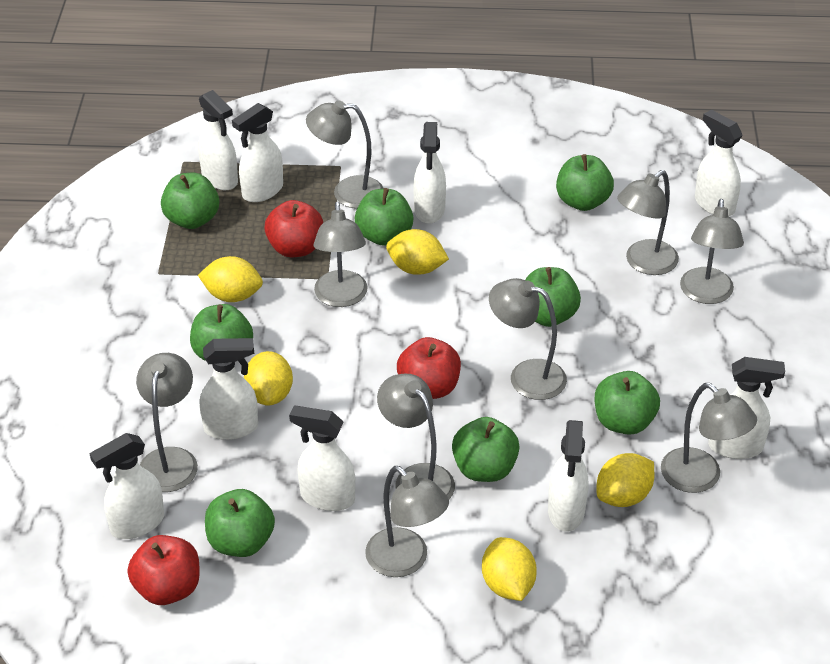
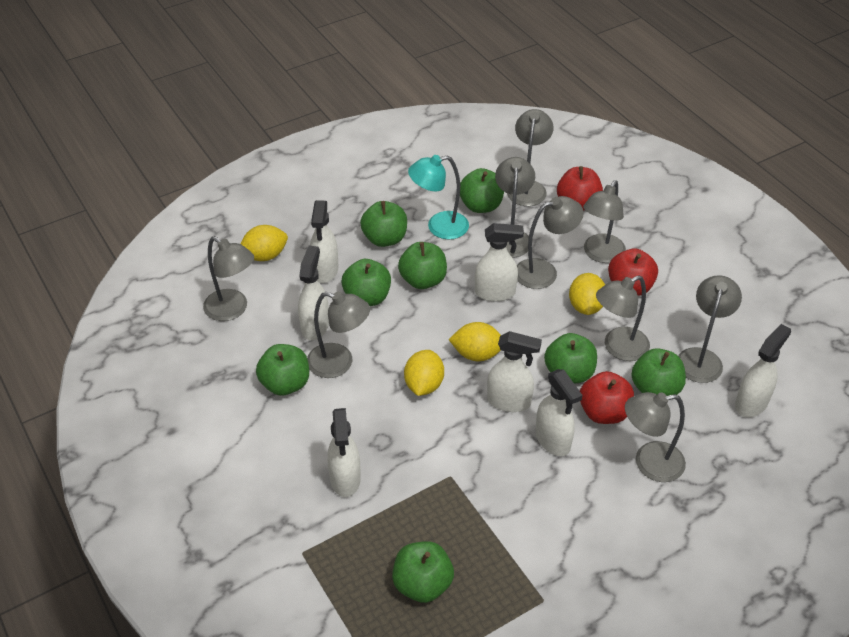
turquoise lamp: 0 -> 1
white spray bottle: 9 -> 7
yellow lemon: 5 -> 4

